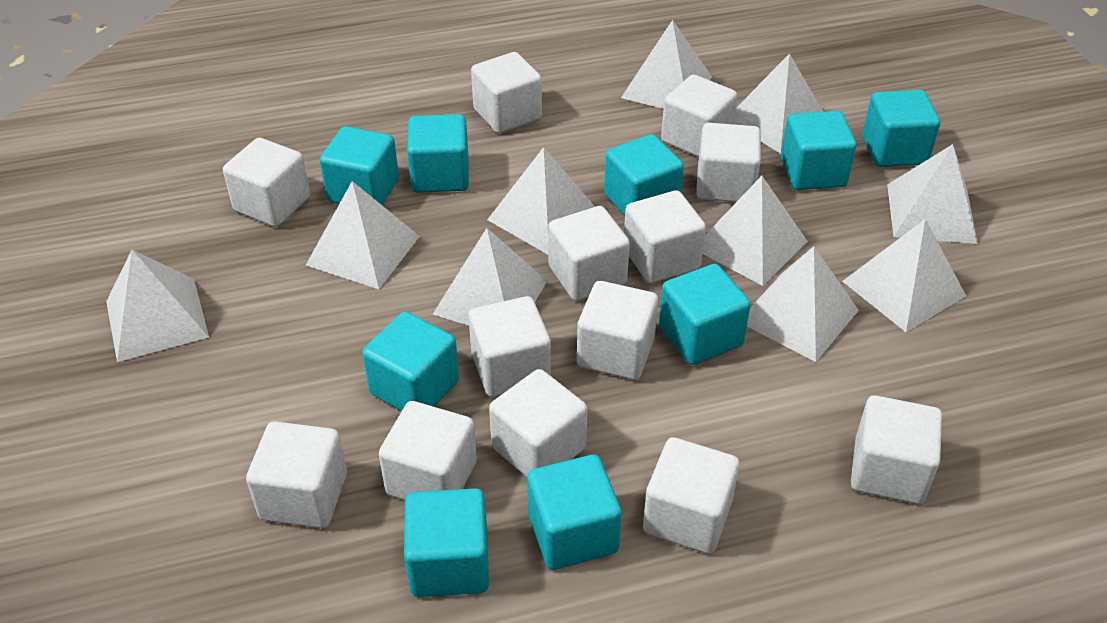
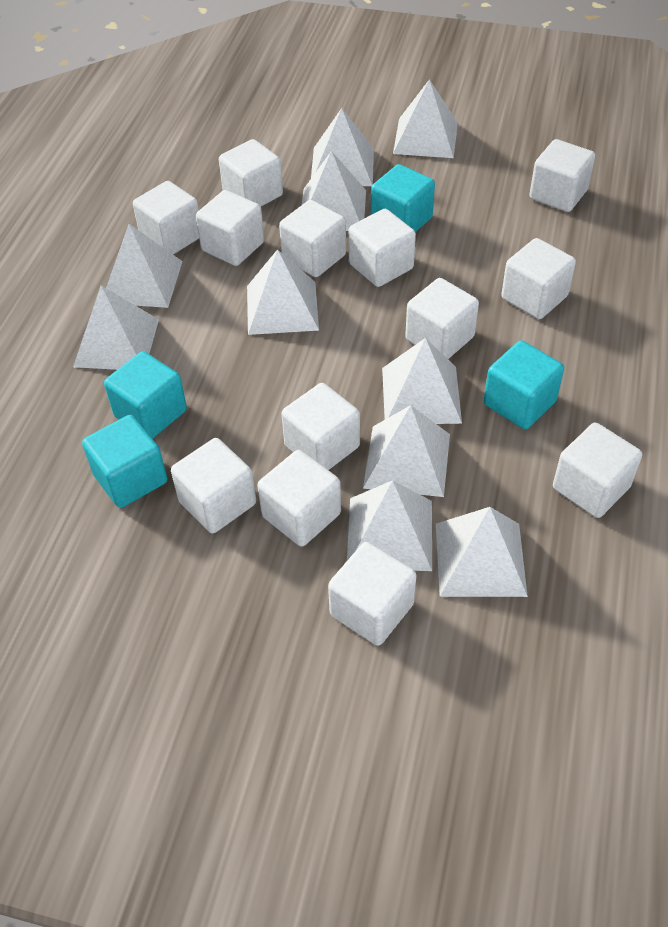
turquoise cube: 9 -> 4

